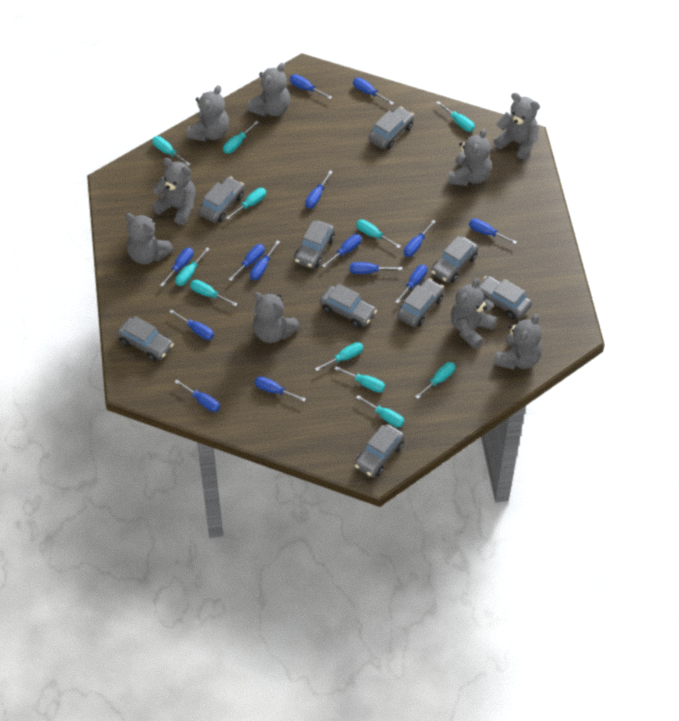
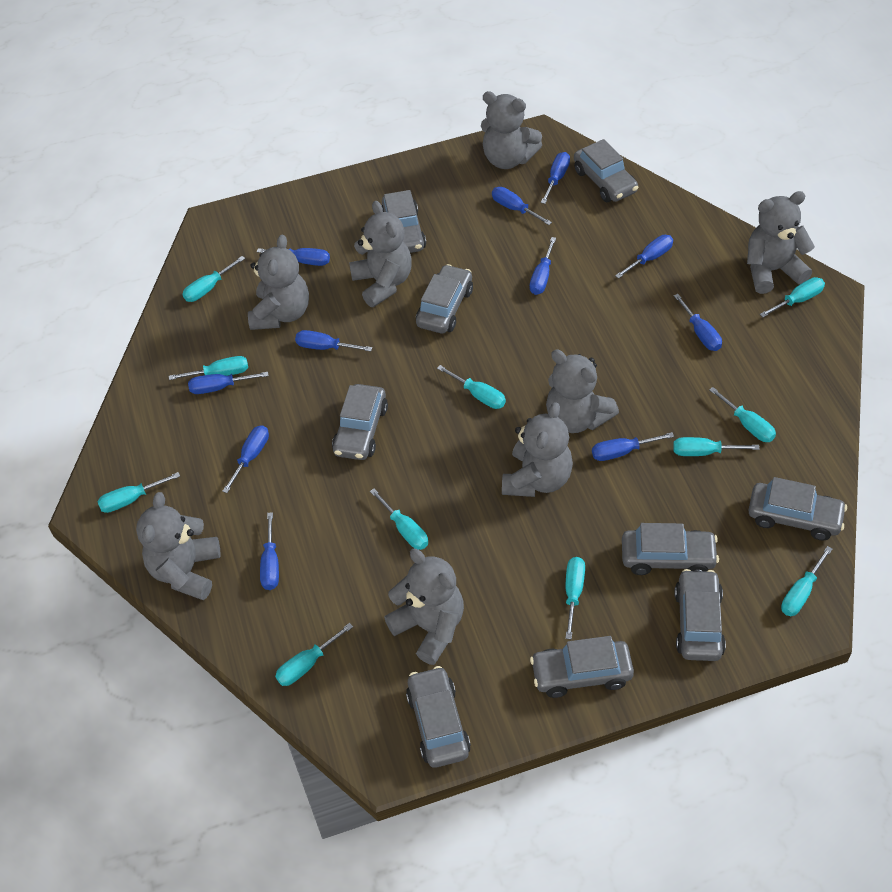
blue screwdriver: 14 -> 11
grey teddy bear: 9 -> 8

